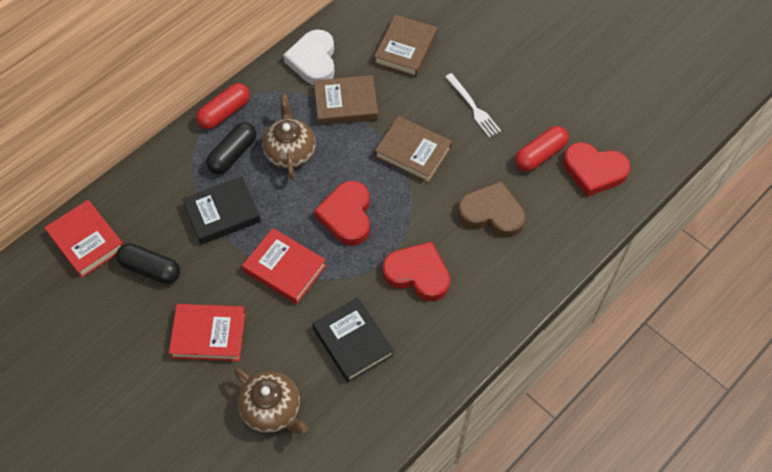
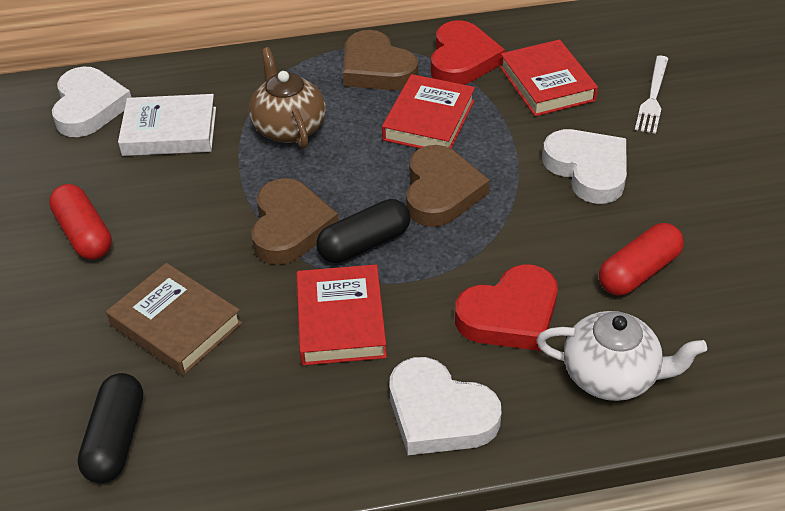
black book: 2 -> 0
brown book: 3 -> 1
brown heart: 1 -> 3
brown teapot: 2 -> 1
red heart: 3 -> 2
white book: 0 -> 1
white heart: 1 -> 3
white teapot: 0 -> 1

